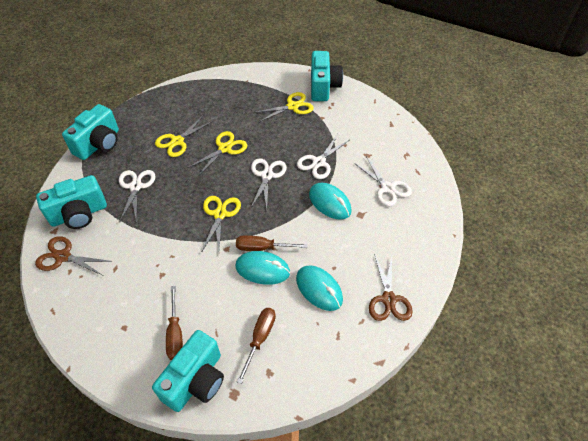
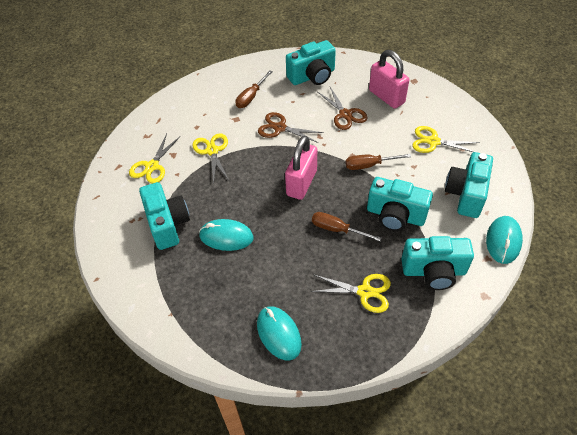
pink padlock: 0 -> 2
turquoise camera: 4 -> 5
white scissors: 4 -> 0

